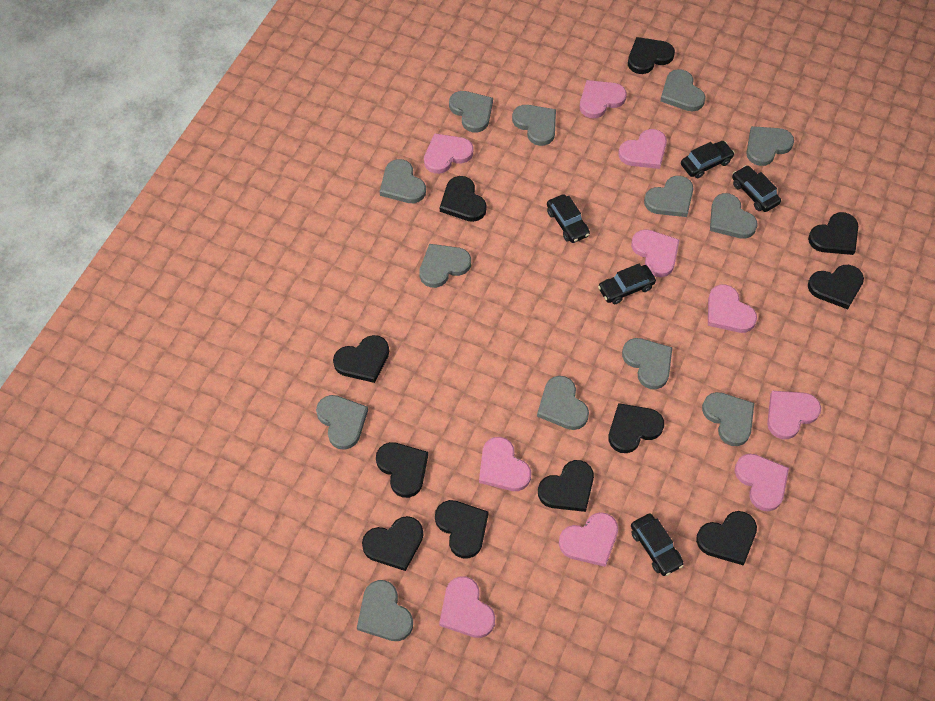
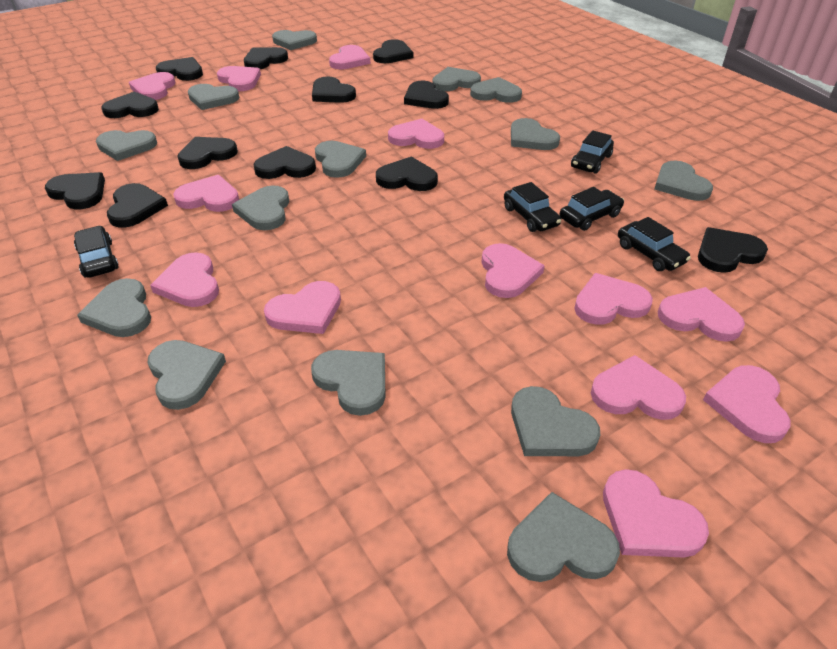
black heart: 11 -> 12
grey heart: 13 -> 14
pink heart: 10 -> 13

